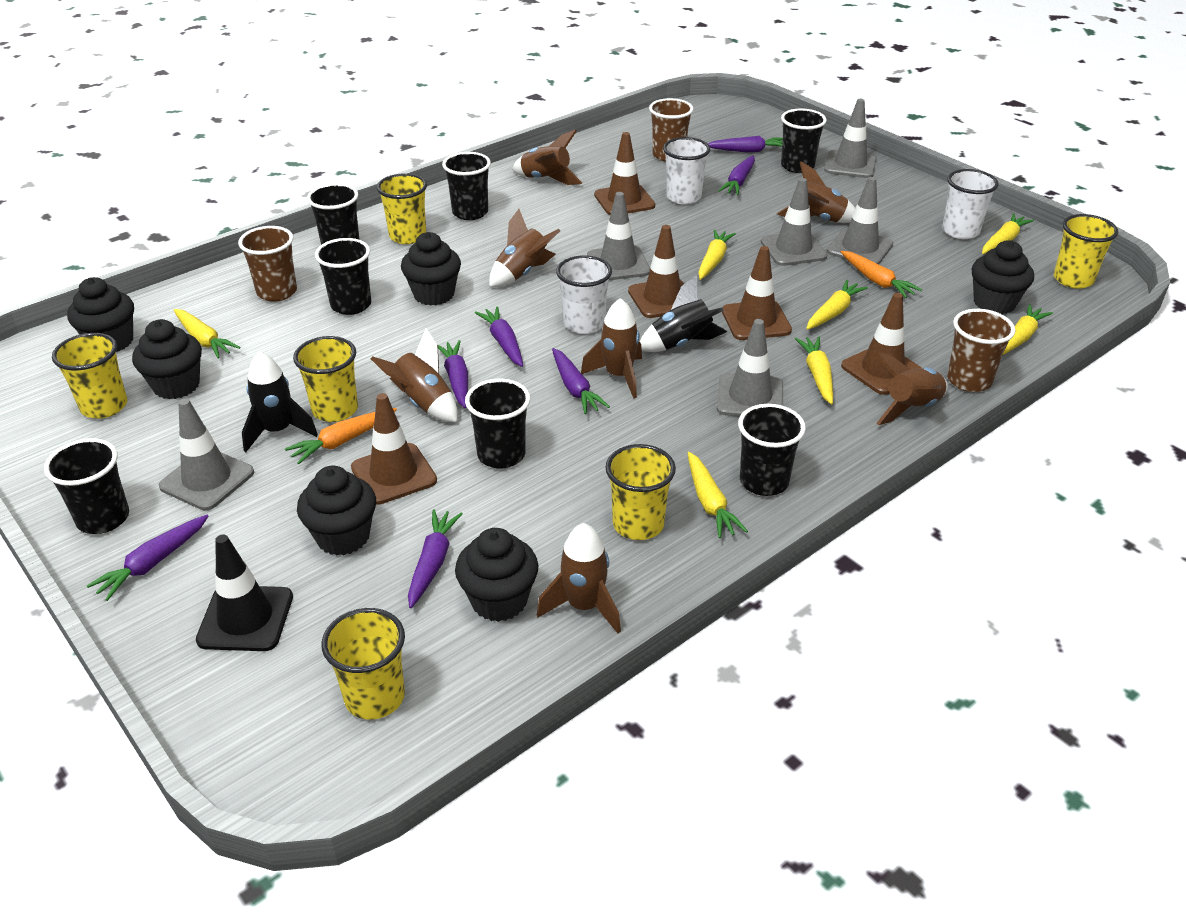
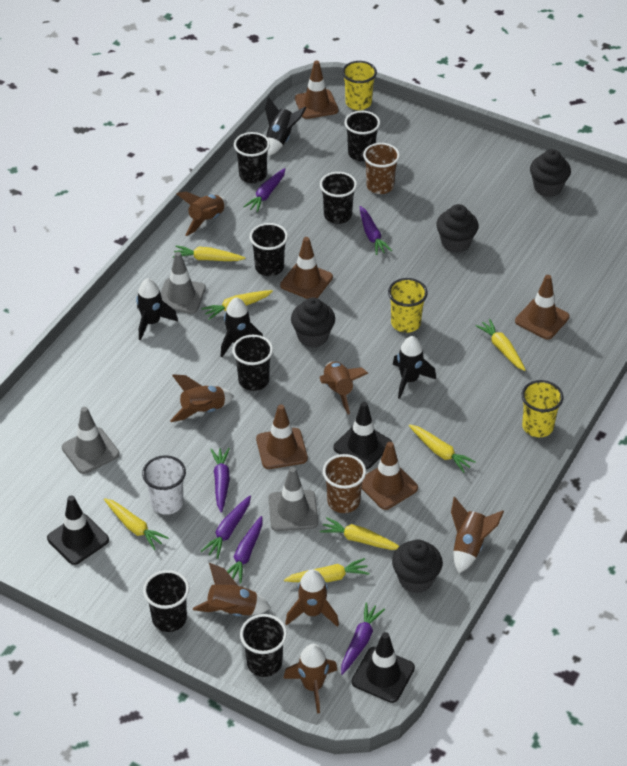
black cupcake: 6 -> 4
black rocket: 2 -> 4
black traffic cone: 1 -> 3
brown cup: 3 -> 2
grey traffic cone: 6 -> 3
orange carrot: 2 -> 0
purple carrot: 7 -> 6
white cup: 3 -> 1
yellow cup: 6 -> 3

